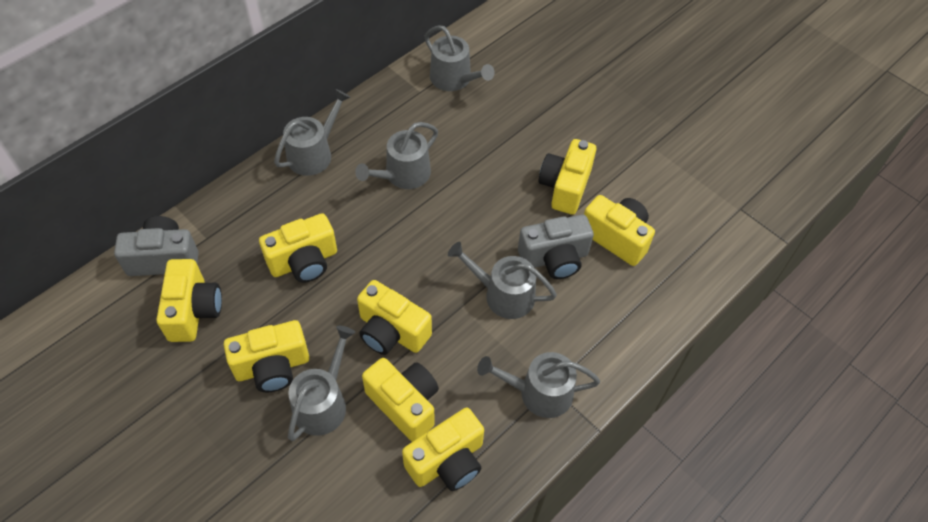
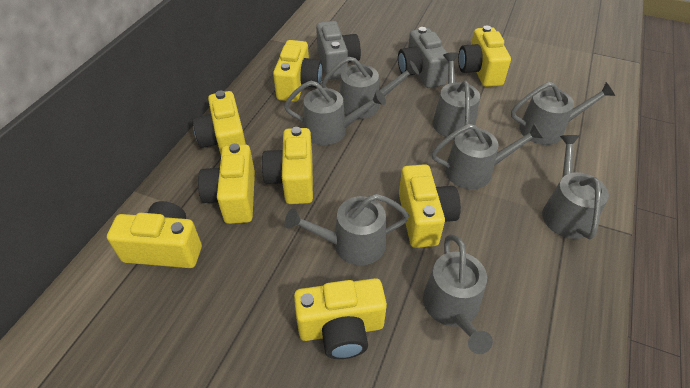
grey watering can: 6 -> 8

